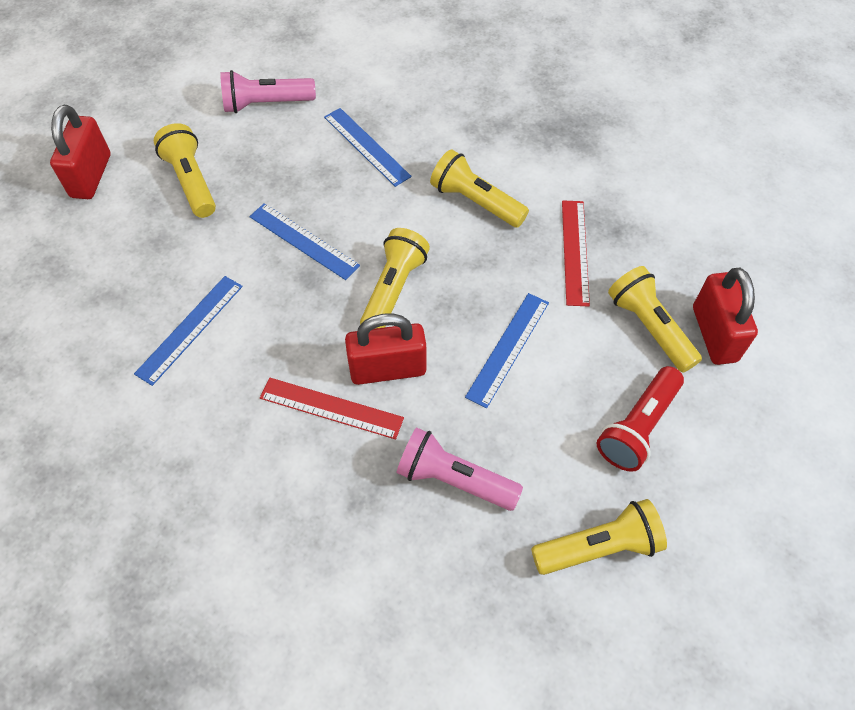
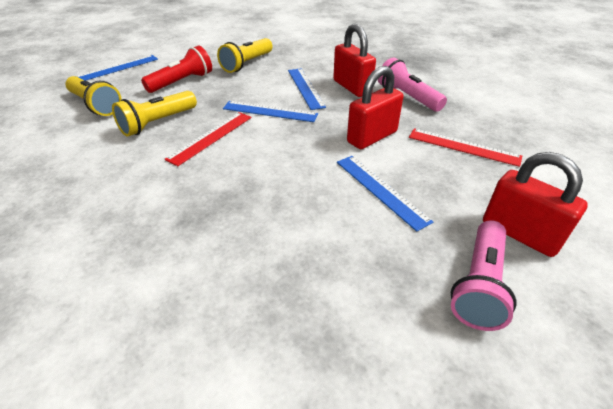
yellow flashlight: 5 -> 3

